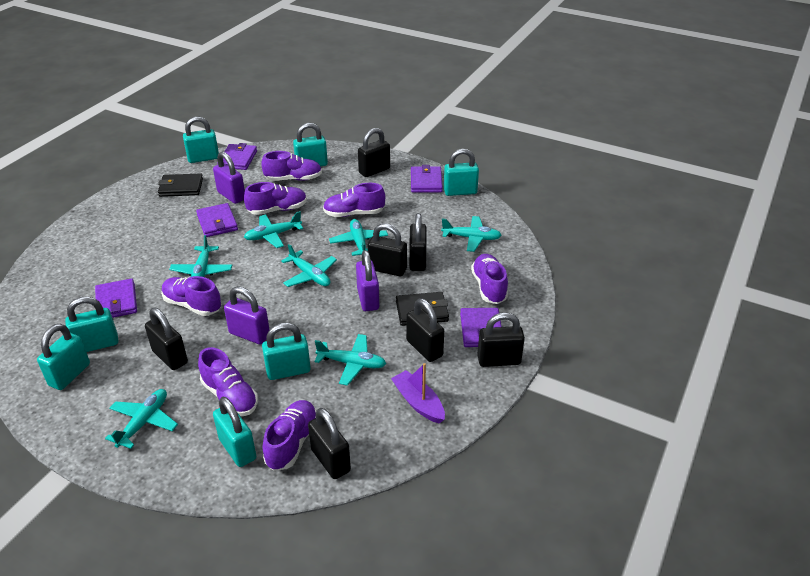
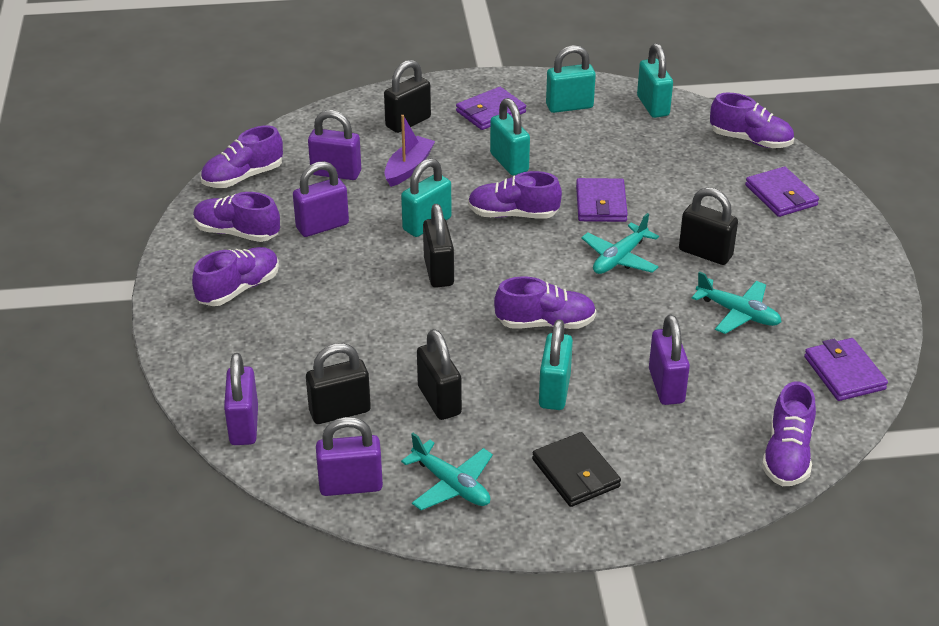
black padlock: 7 -> 5
black wallet: 2 -> 1
purple padlock: 3 -> 5
purple wallet: 5 -> 4
turquoise padlock: 7 -> 5
turquoise plane: 7 -> 3

